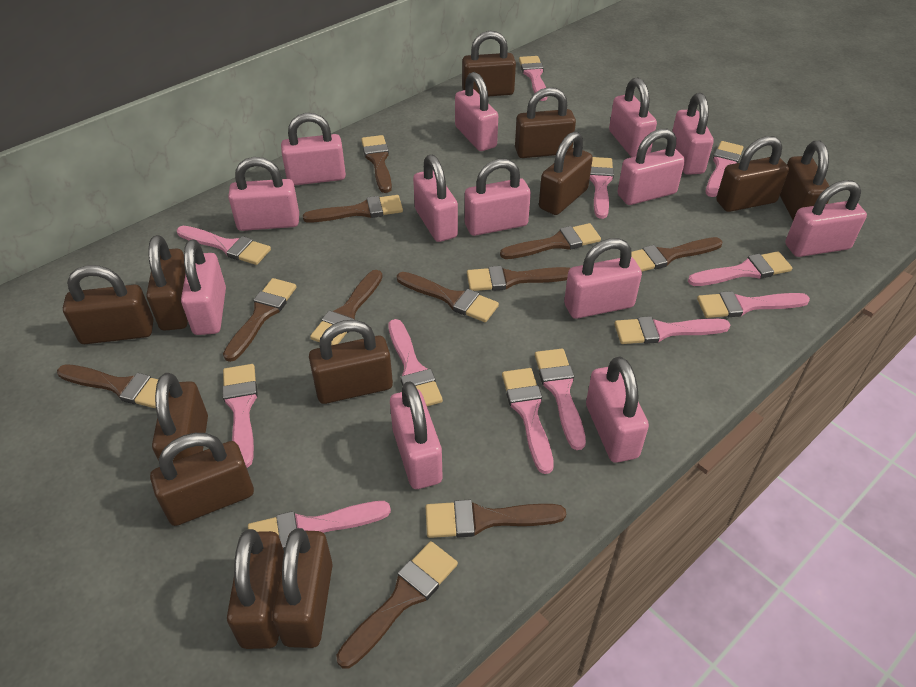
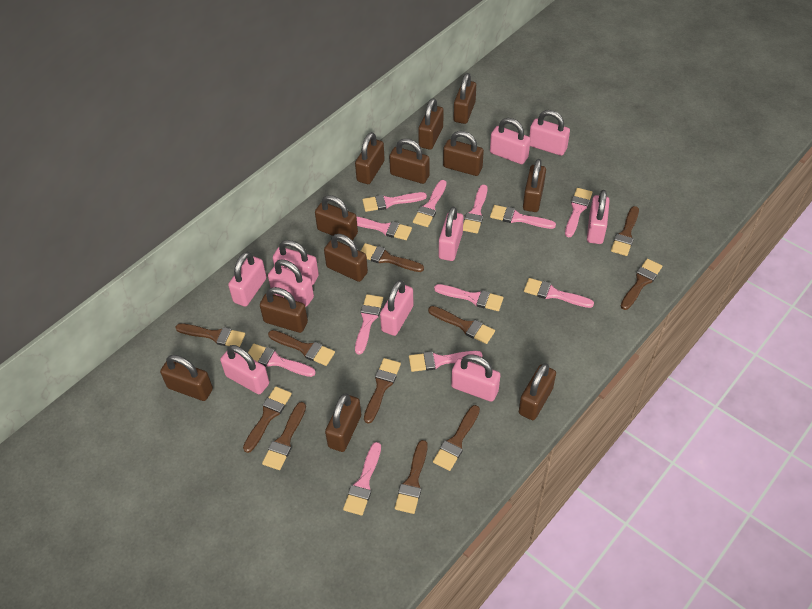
pink padlock: 13 -> 10

